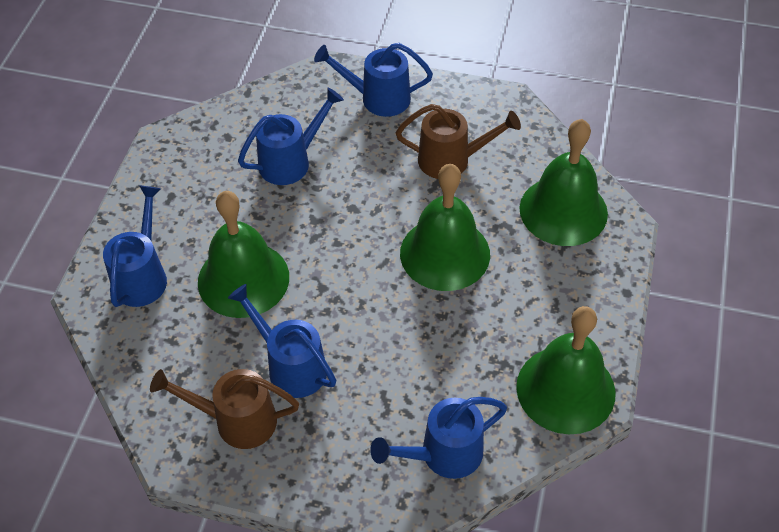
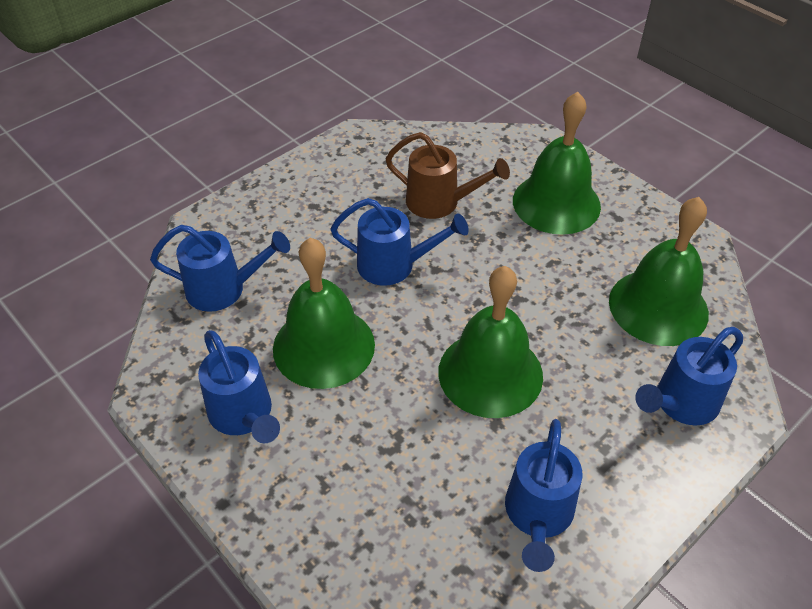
brown watering can: 2 -> 1

